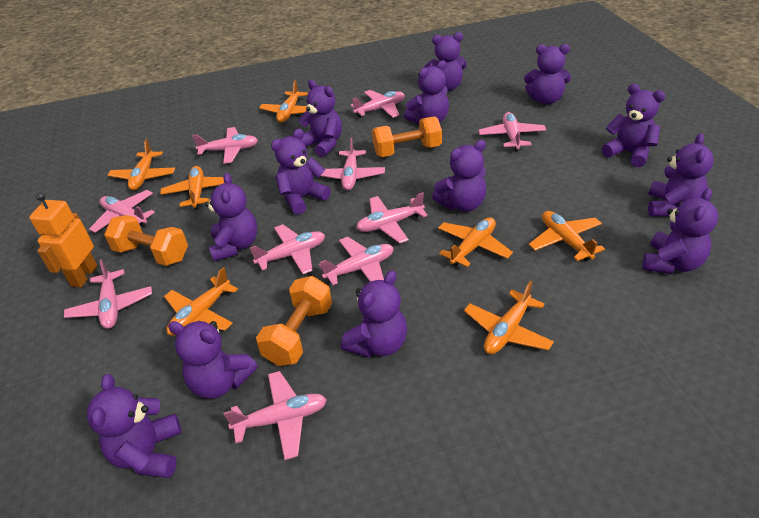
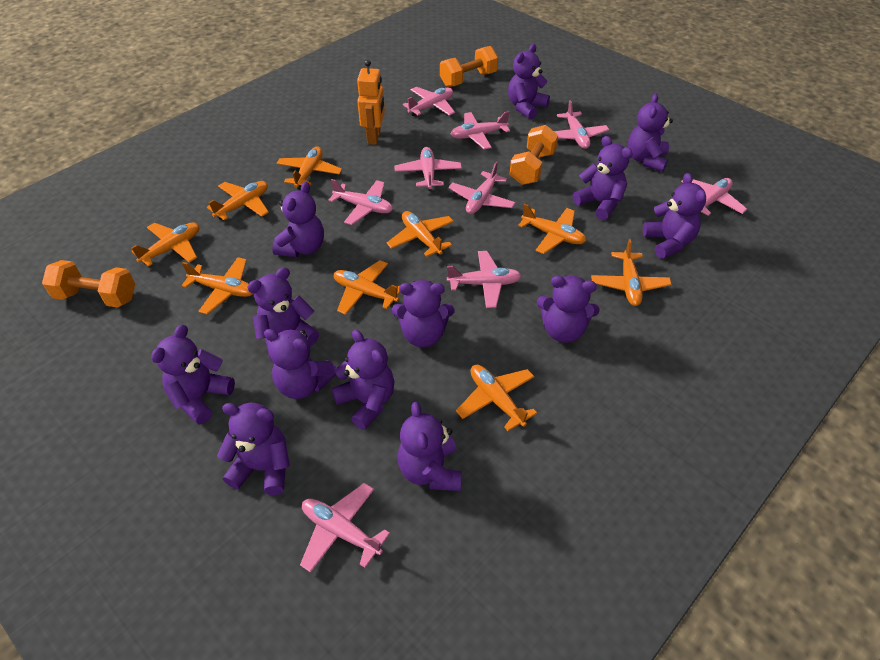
orange plane: 7 -> 9
pink plane: 10 -> 9

